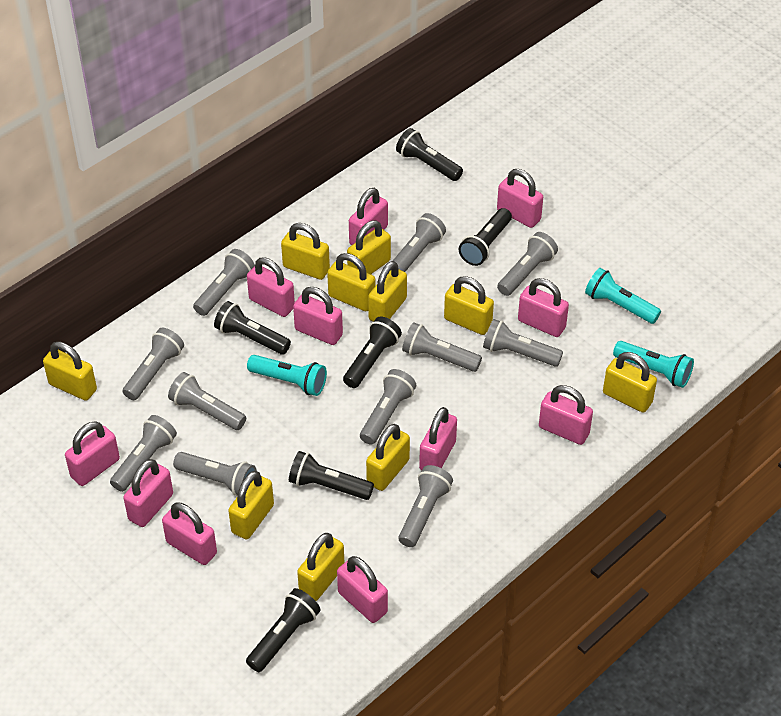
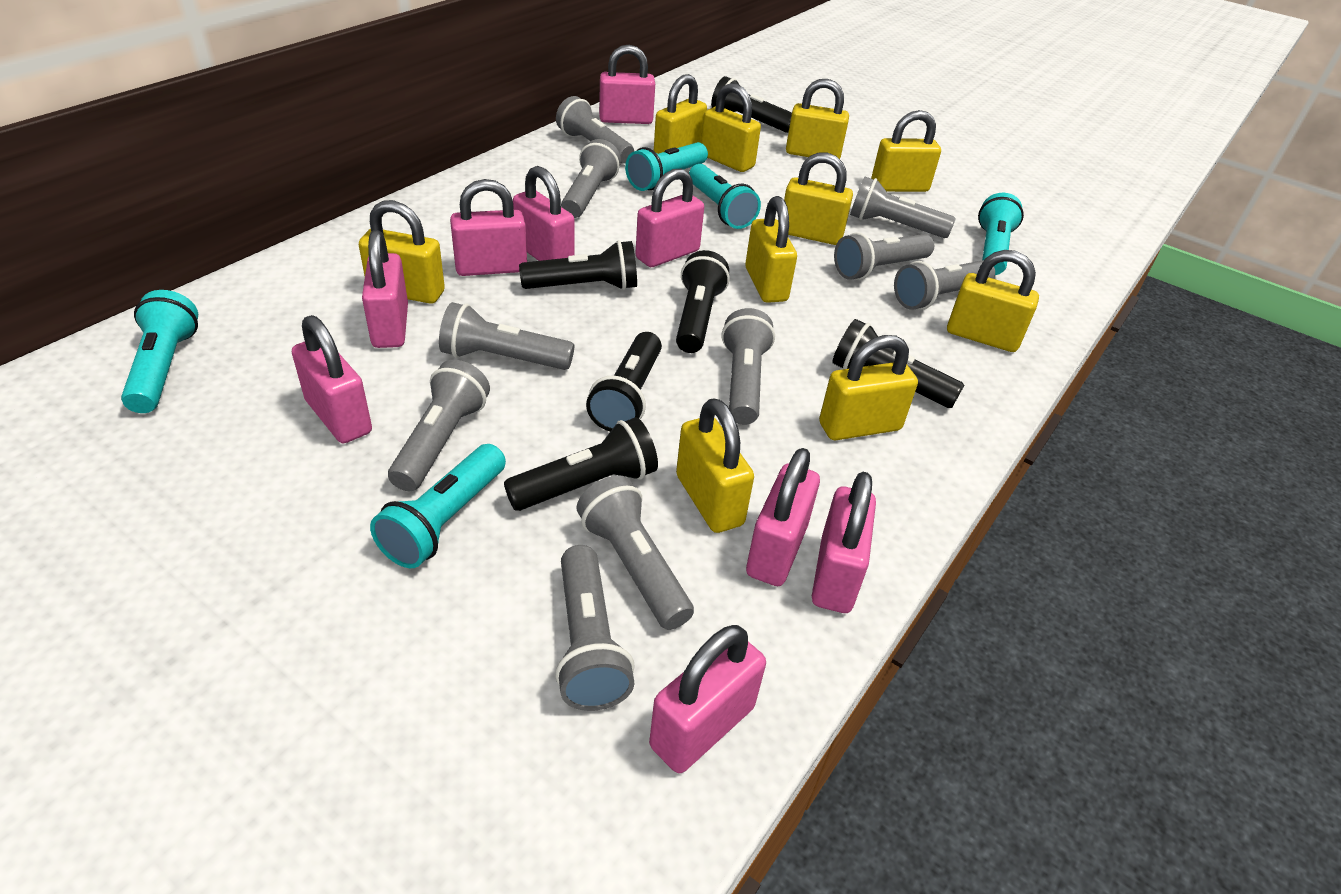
grey flashlight: 11 -> 10
pink padlock: 11 -> 9
turquoise flashlight: 3 -> 5

